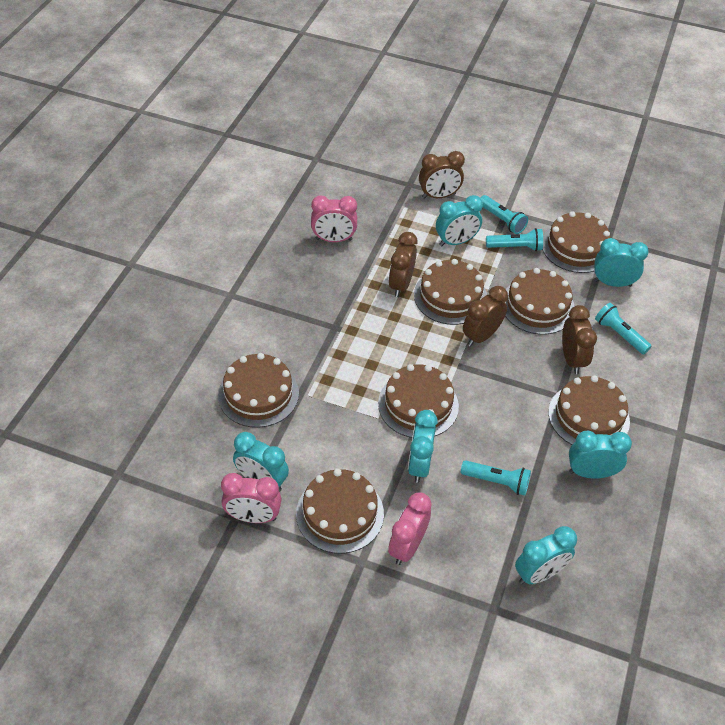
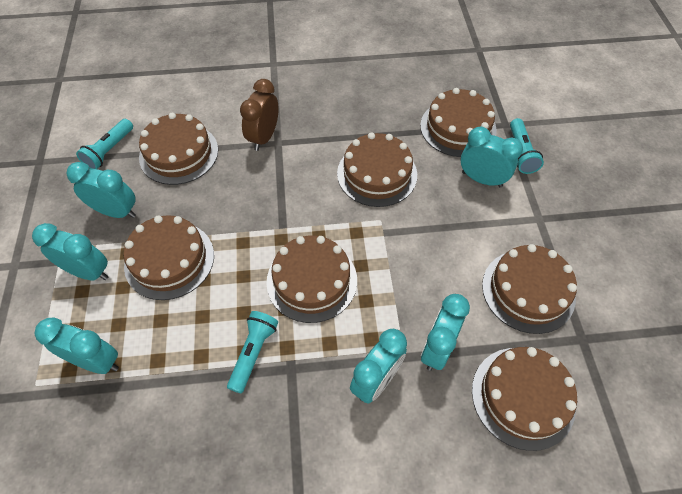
brown clock: 4 -> 1
pink clock: 3 -> 0
turquoise flashlight: 4 -> 3

